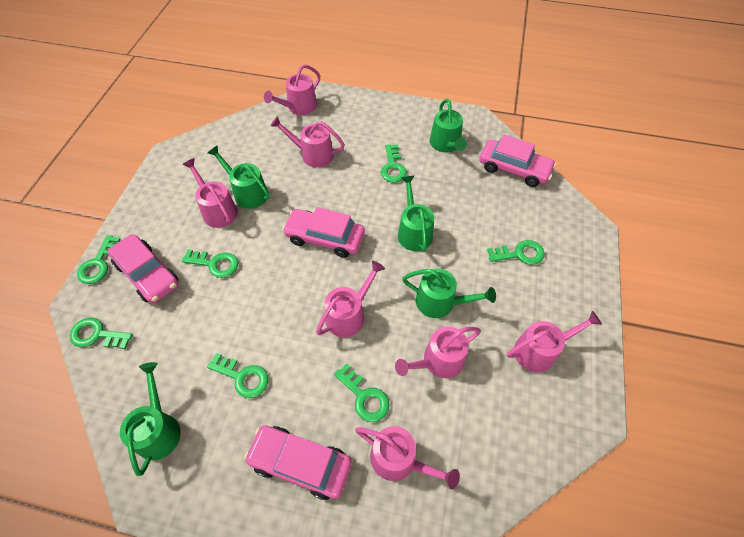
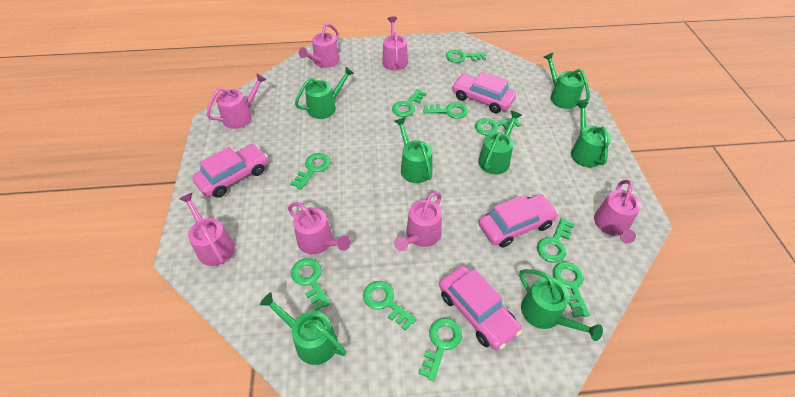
green key: 7 -> 10
green watering can: 5 -> 7

